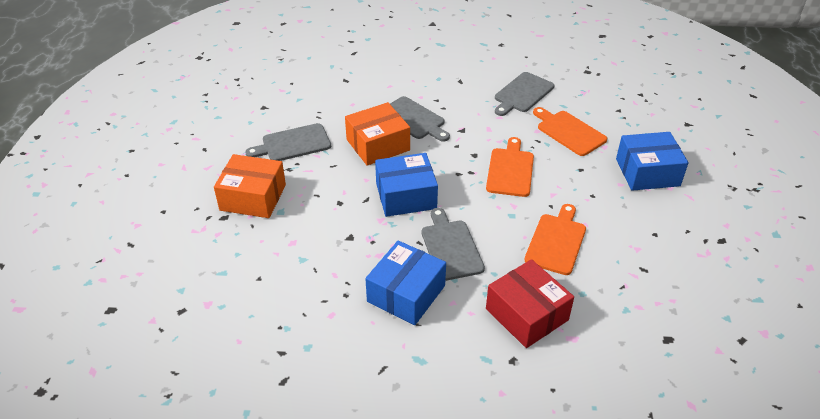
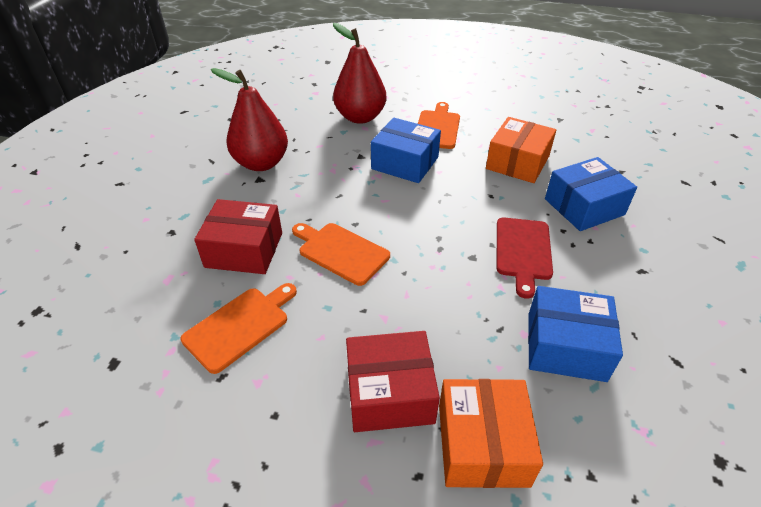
grey cutting board: 4 -> 0
red box: 1 -> 2
red cutting board: 0 -> 1
red pear: 0 -> 2

